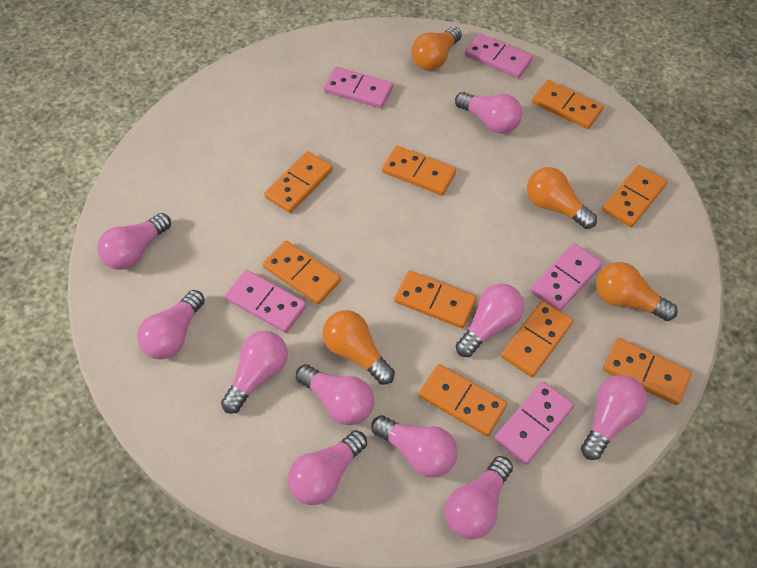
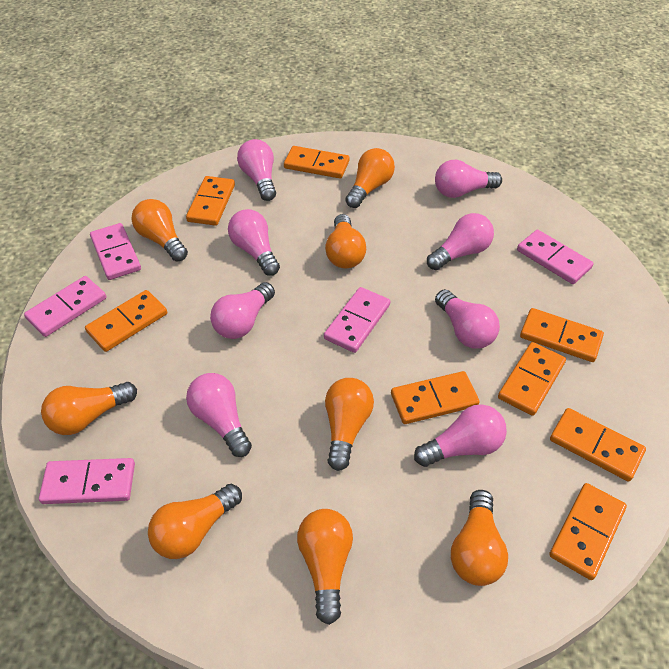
orange domino: 9 -> 8
orange light bulb: 4 -> 8
pink light bulb: 10 -> 8

